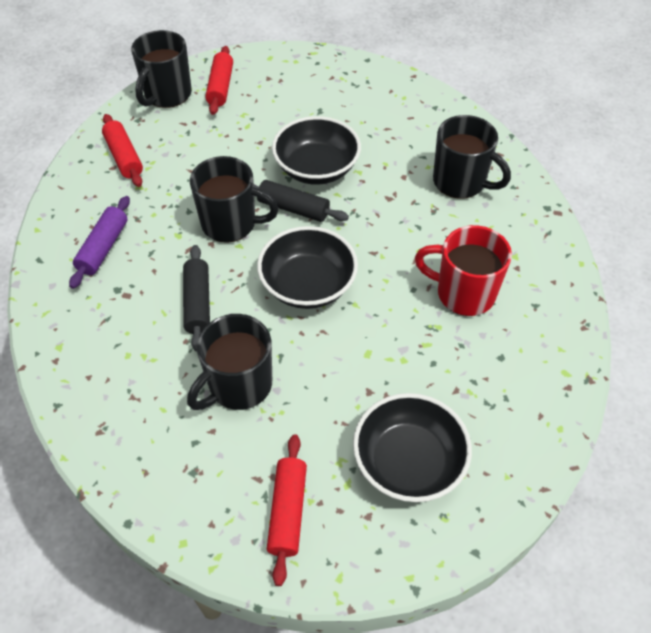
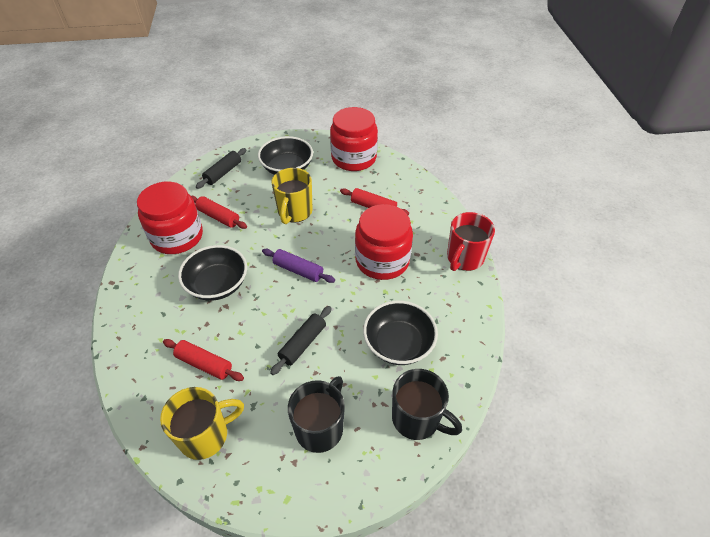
black mug: 4 -> 2
red jar: 0 -> 3
yellow mug: 0 -> 2

